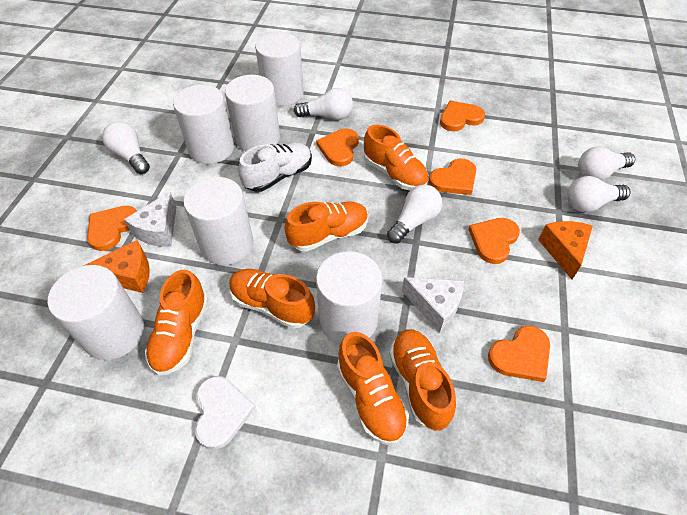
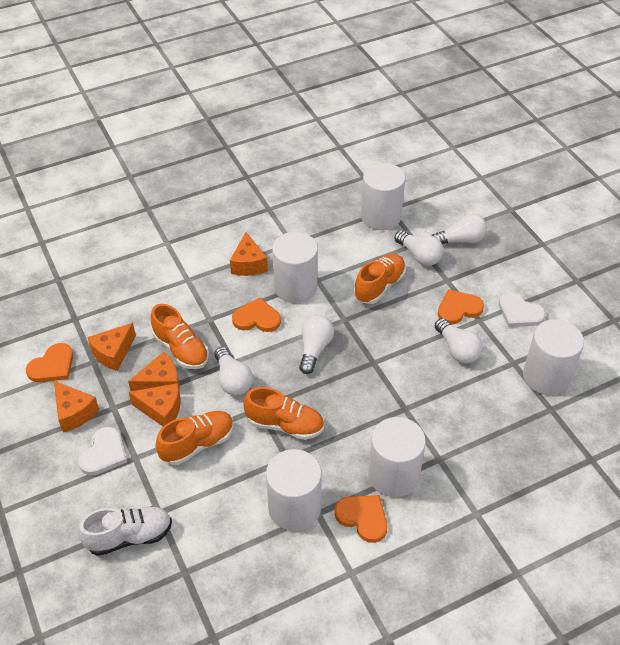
orange cheese: 2 -> 5
orange heart: 6 -> 4
orange shoe: 6 -> 4
white cheese: 2 -> 0
white cylinder: 6 -> 5
white heart: 1 -> 2

